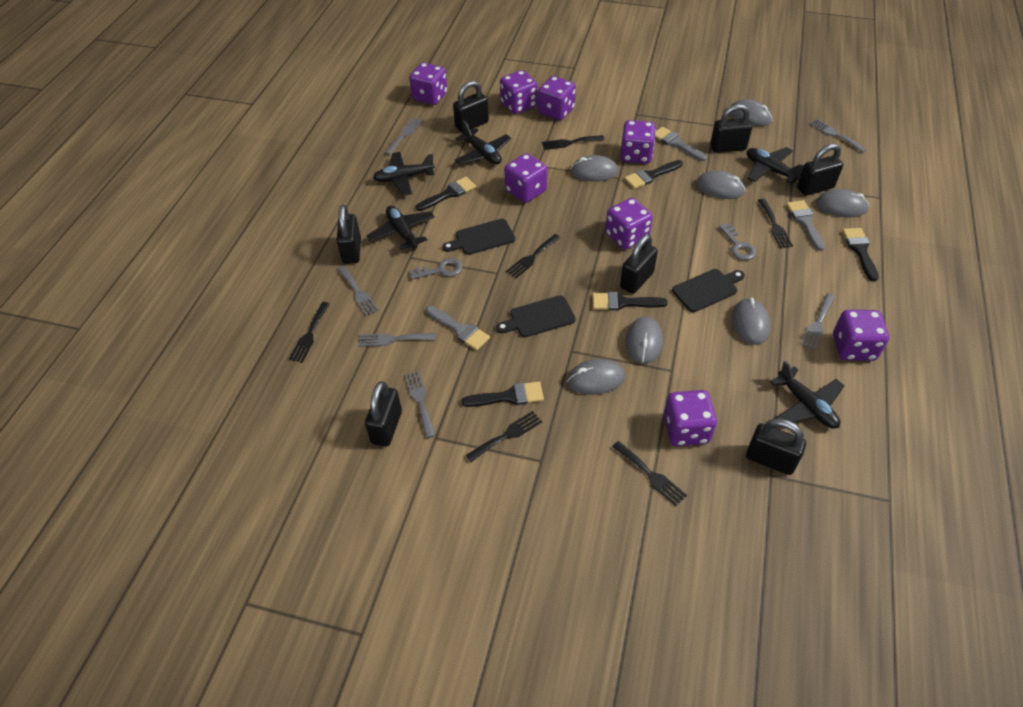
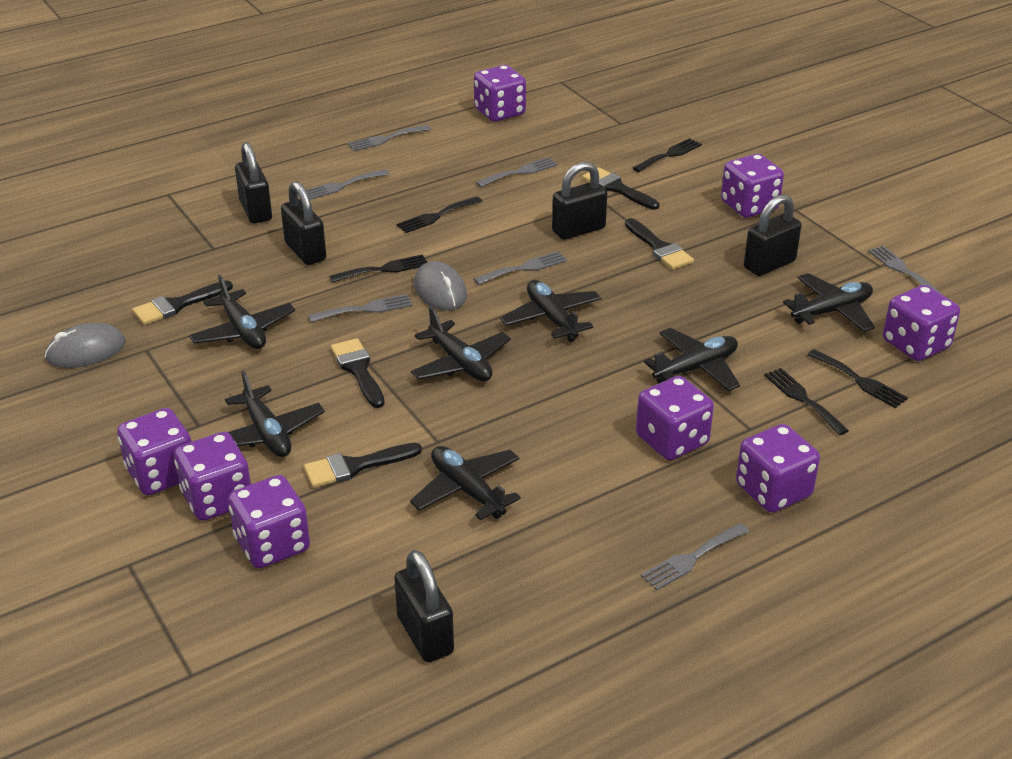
black cutting board: 3 -> 0
black fork: 6 -> 5
black padlock: 7 -> 5
black plane: 5 -> 7
grey brush: 3 -> 0
grey fork: 6 -> 7
grey key: 2 -> 0
grey mouse: 7 -> 2

